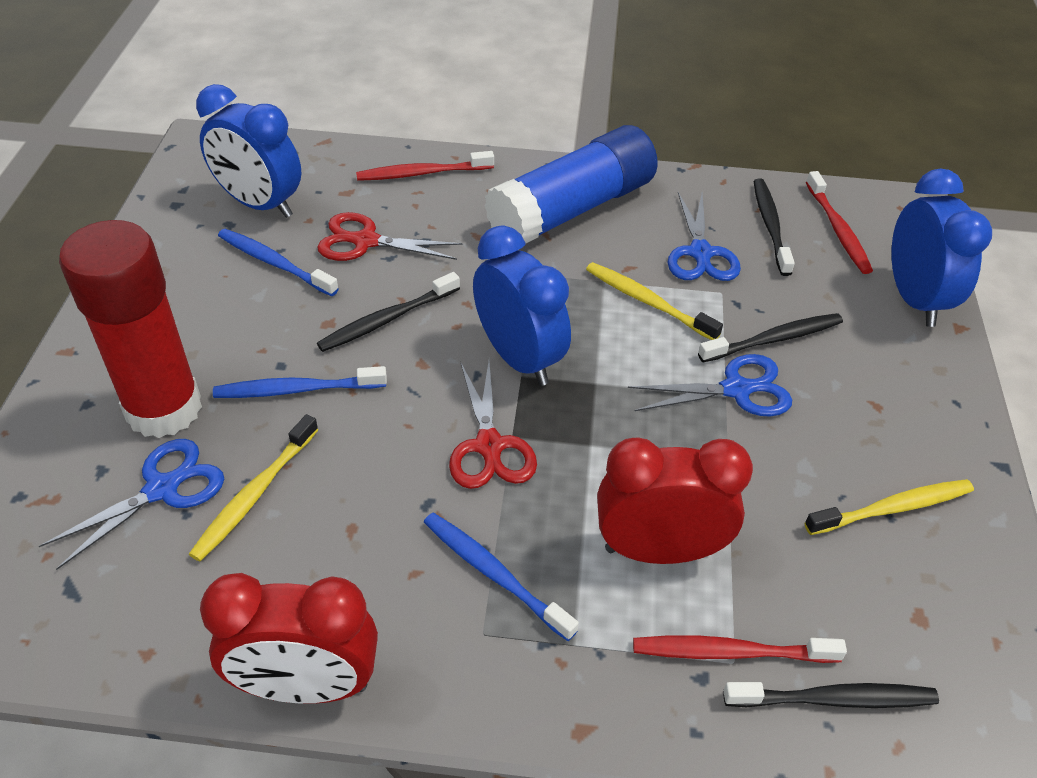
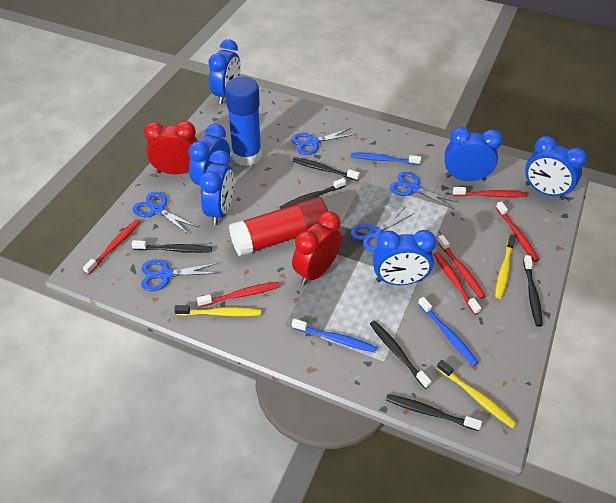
black toothbrush: 4 -> 6
blue clock: 3 -> 6
blue scissors: 3 -> 5
red scissors: 2 -> 0
red toothbrush: 3 -> 6

